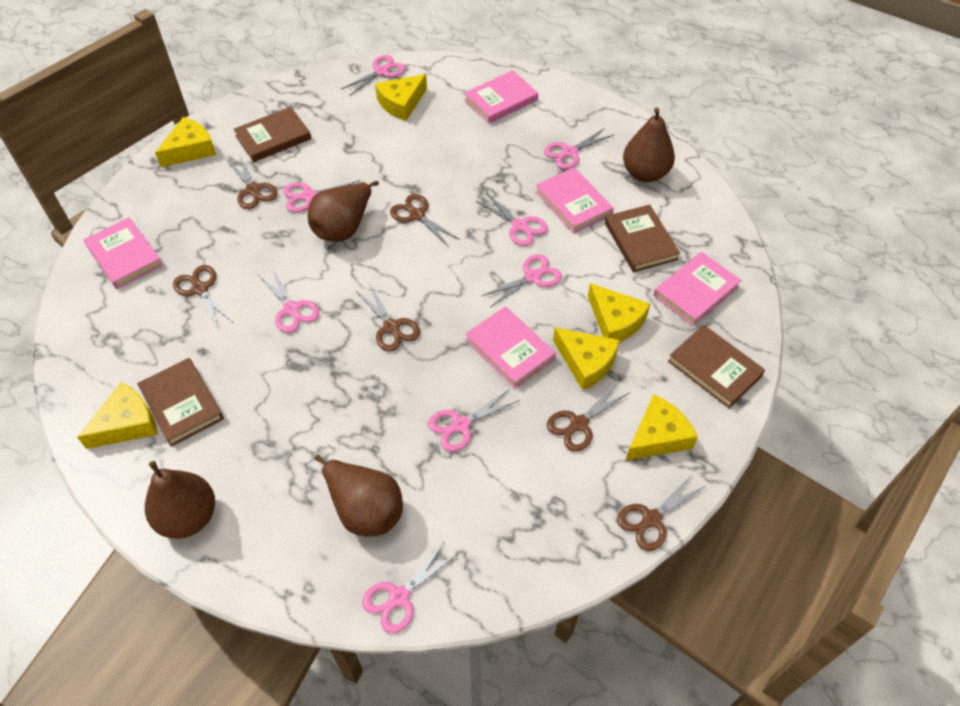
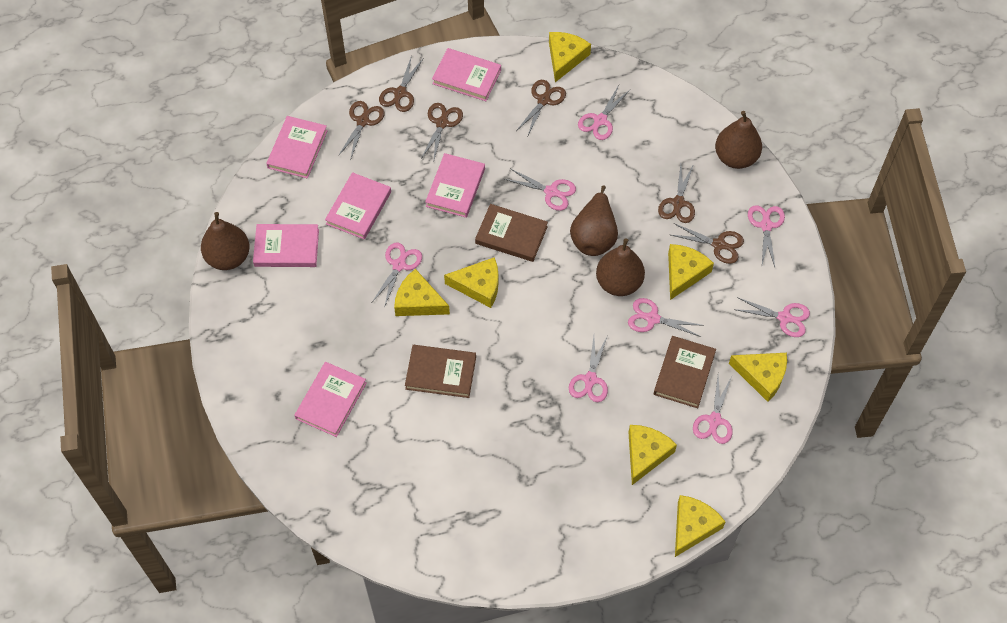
brown book: 4 -> 3
pink book: 5 -> 6
yellow cheese: 6 -> 7

